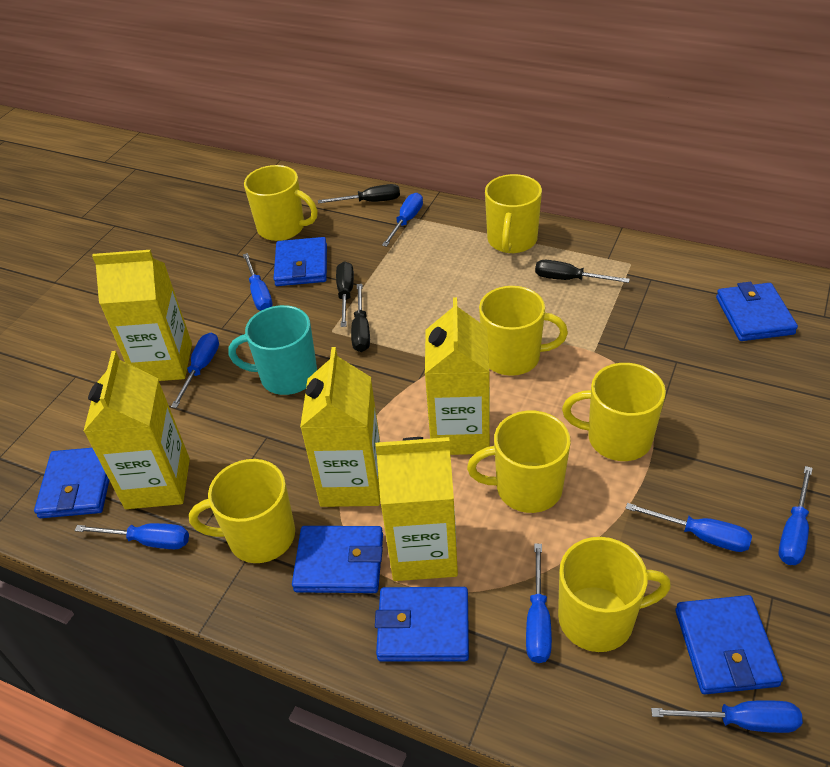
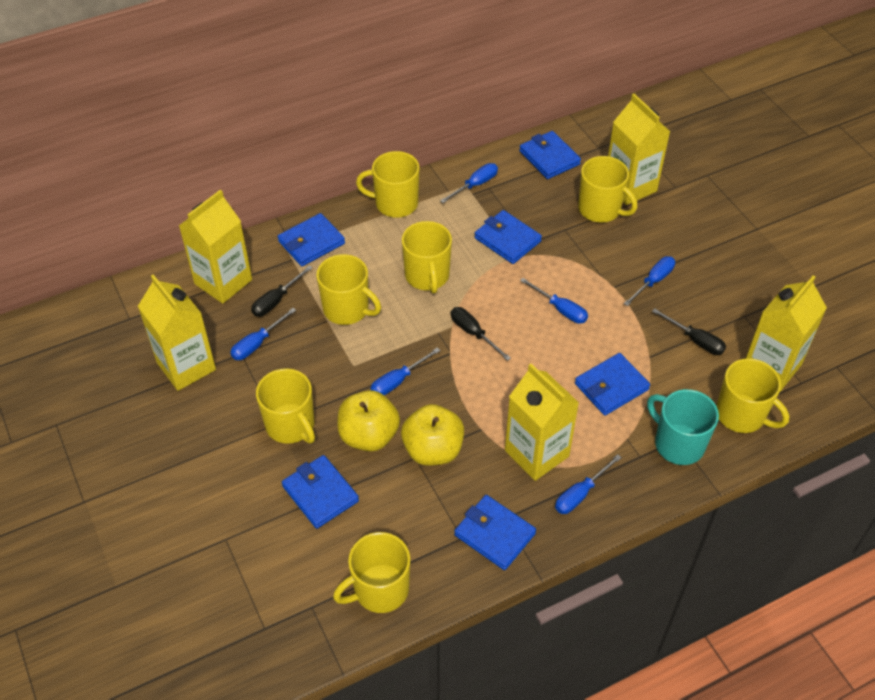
black screwdriver: 4 -> 3
blue screwdriver: 8 -> 6
yellow apple: 0 -> 2

